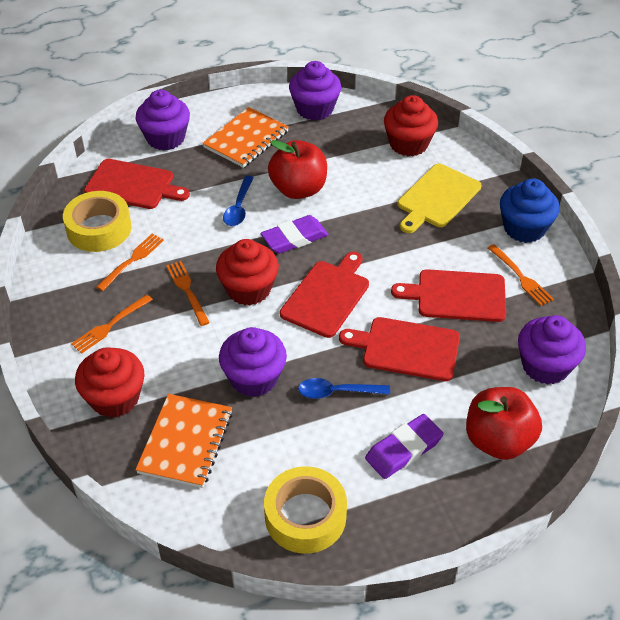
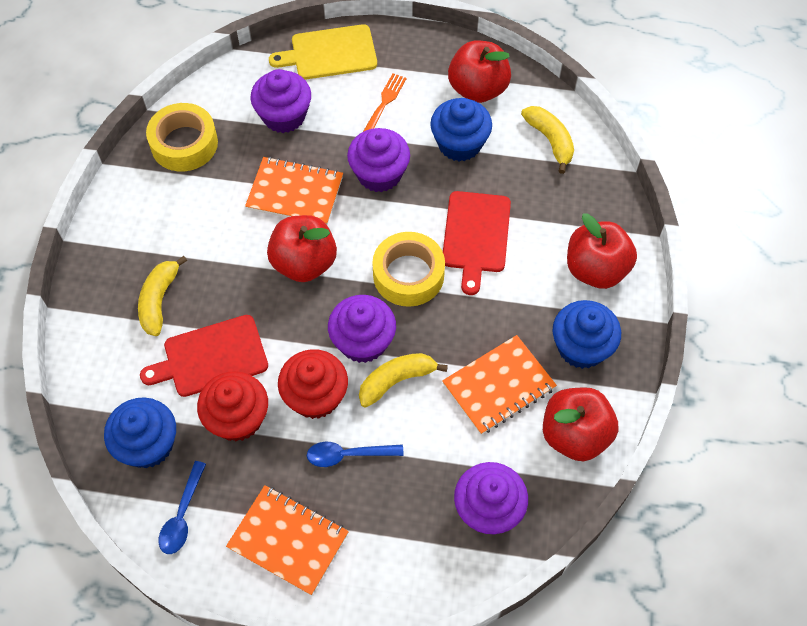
blue cupcake: 1 -> 3
orange fork: 4 -> 1
orange notebook: 2 -> 3
purple eraser: 2 -> 0
red apple: 2 -> 4
red cupcake: 3 -> 2
red cutting board: 4 -> 2
yellow banana: 0 -> 3

